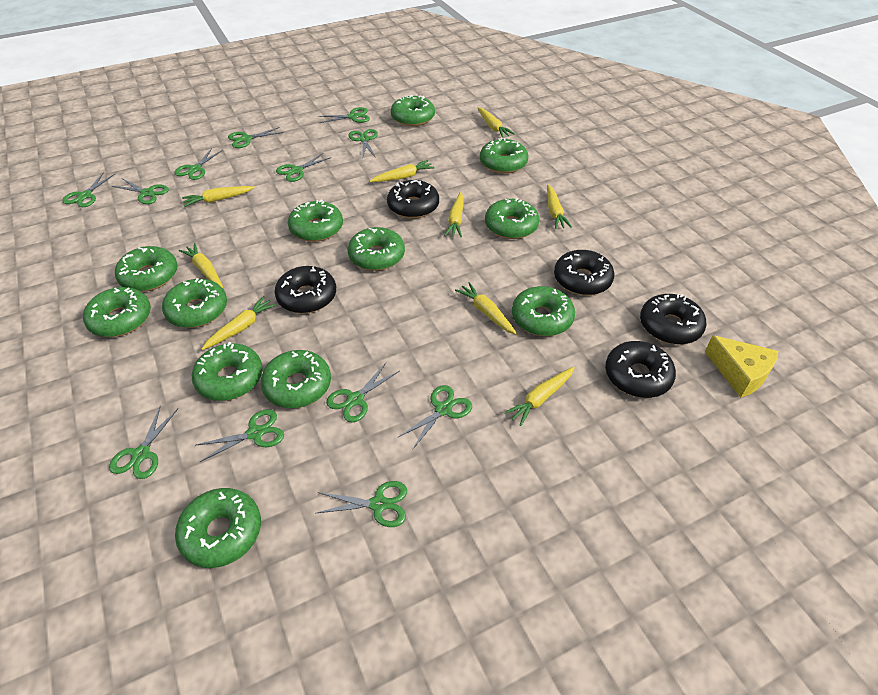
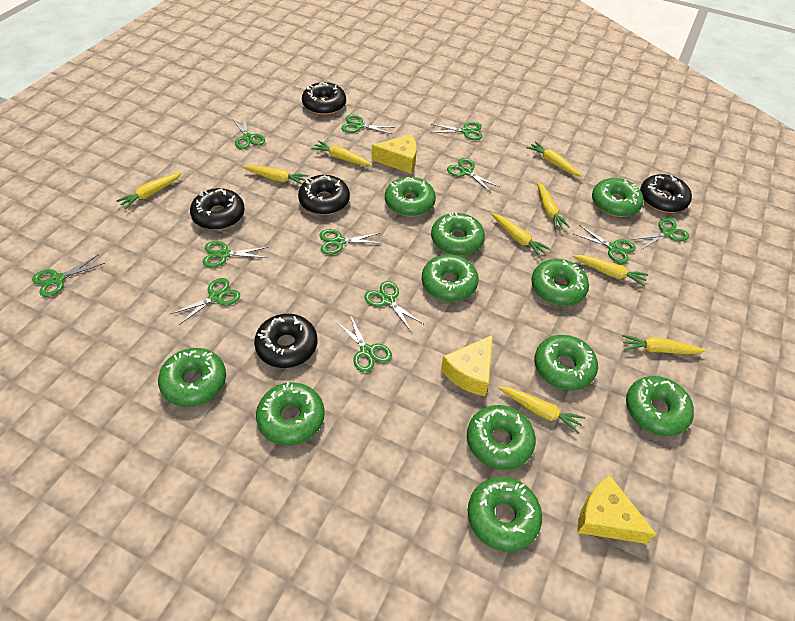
green donut: 12 -> 11
yellow cheese: 1 -> 3

